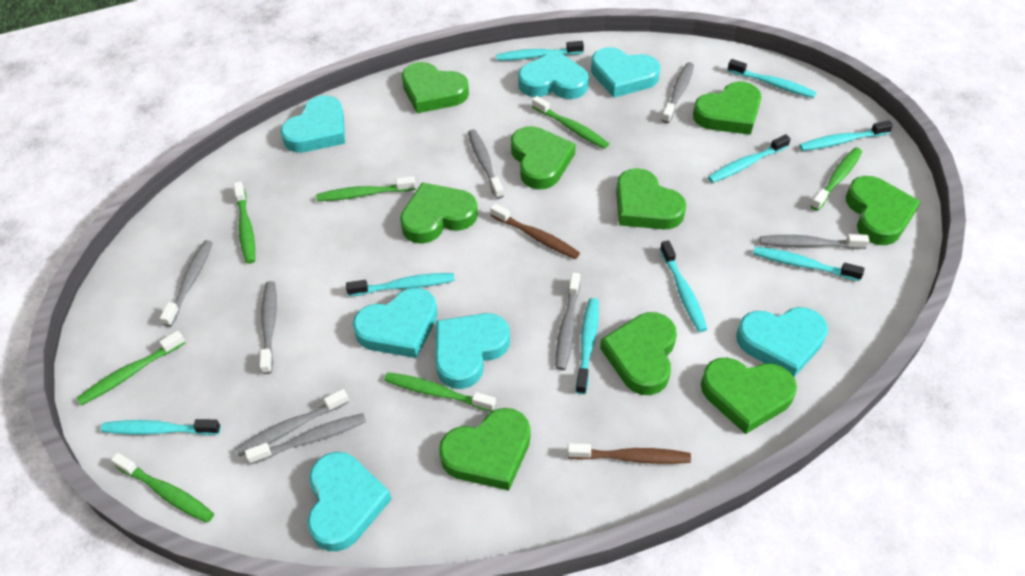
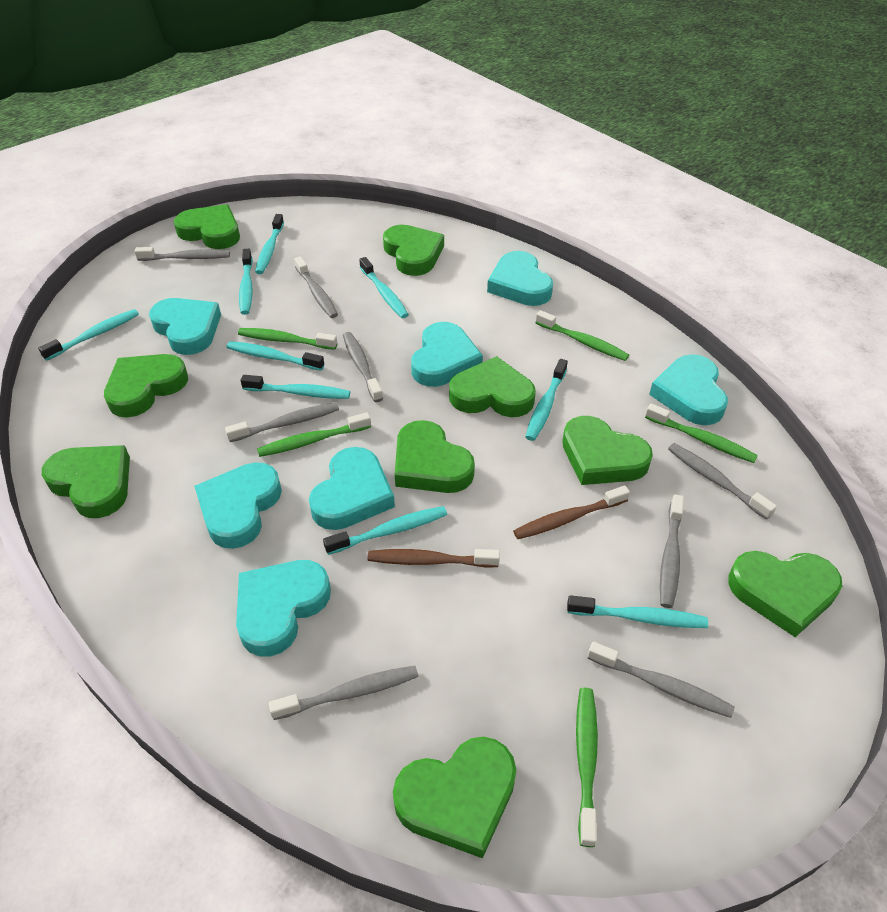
green toothbrush: 7 -> 5

